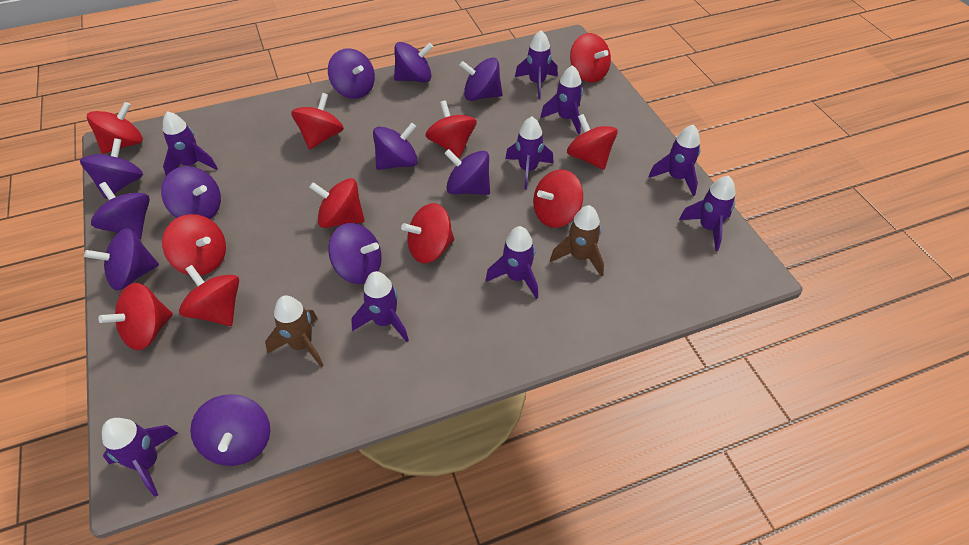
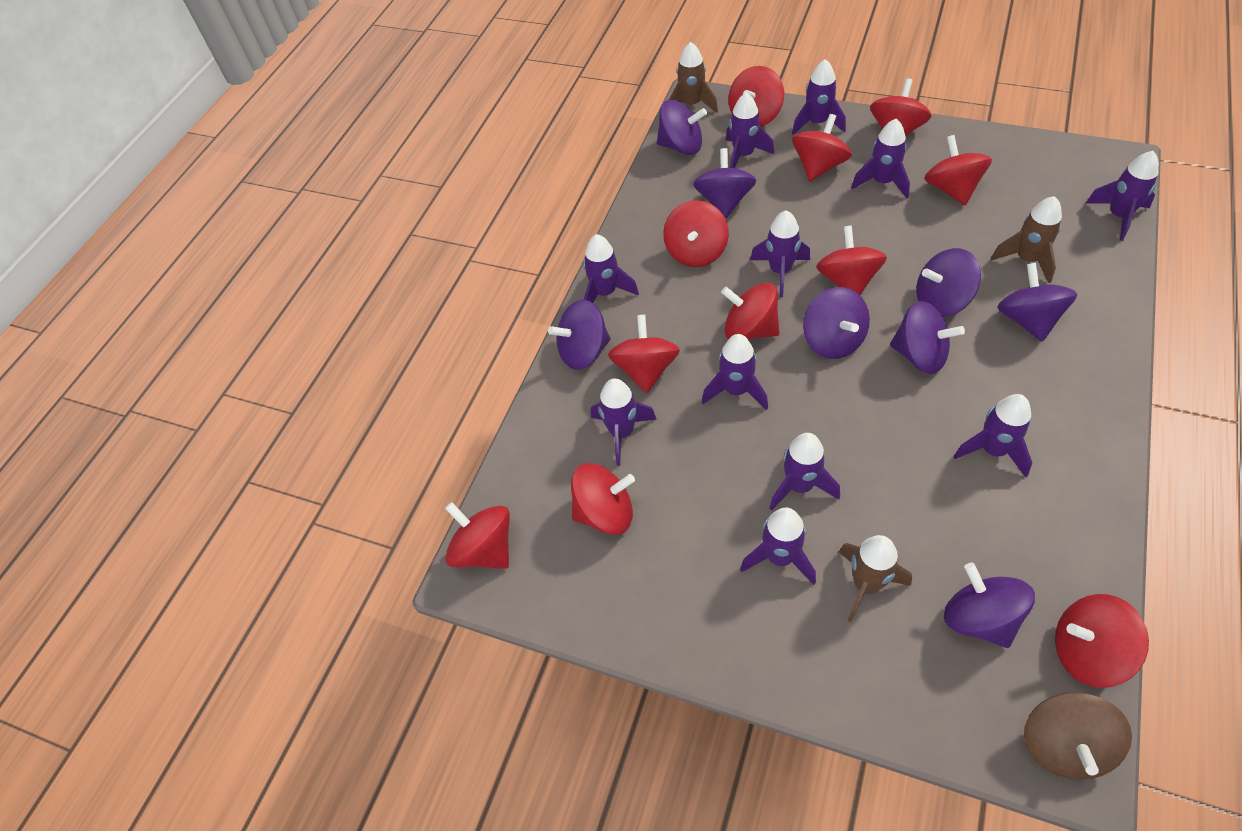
brown rocket: 2 -> 3
brown spinning top: 0 -> 1
purple rocket: 9 -> 11
purple spinning top: 11 -> 8

